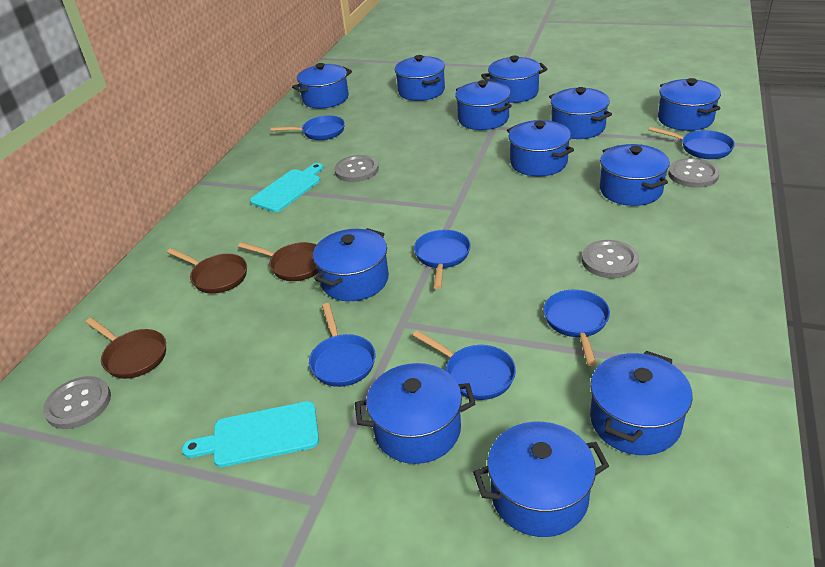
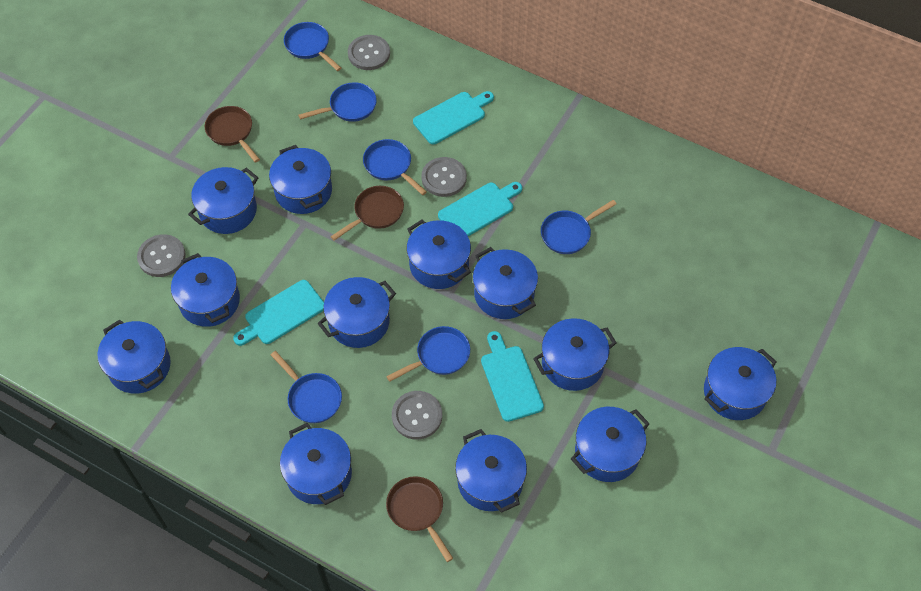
turquoise cutting board: 2 -> 4

